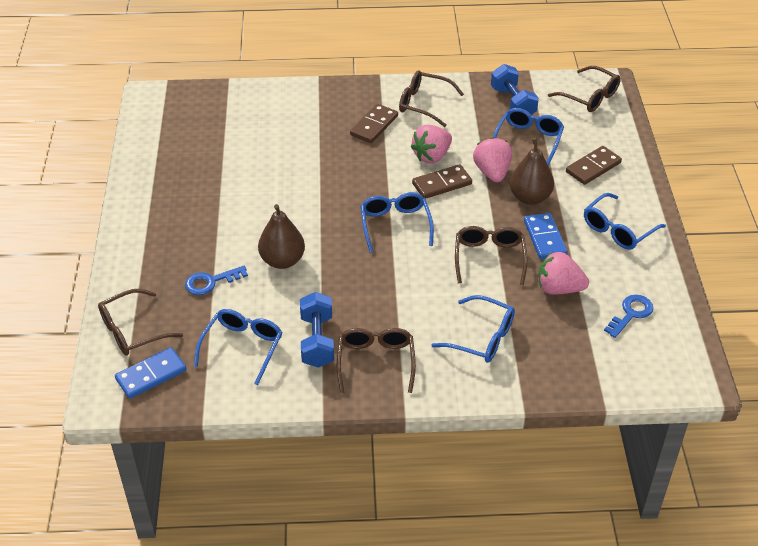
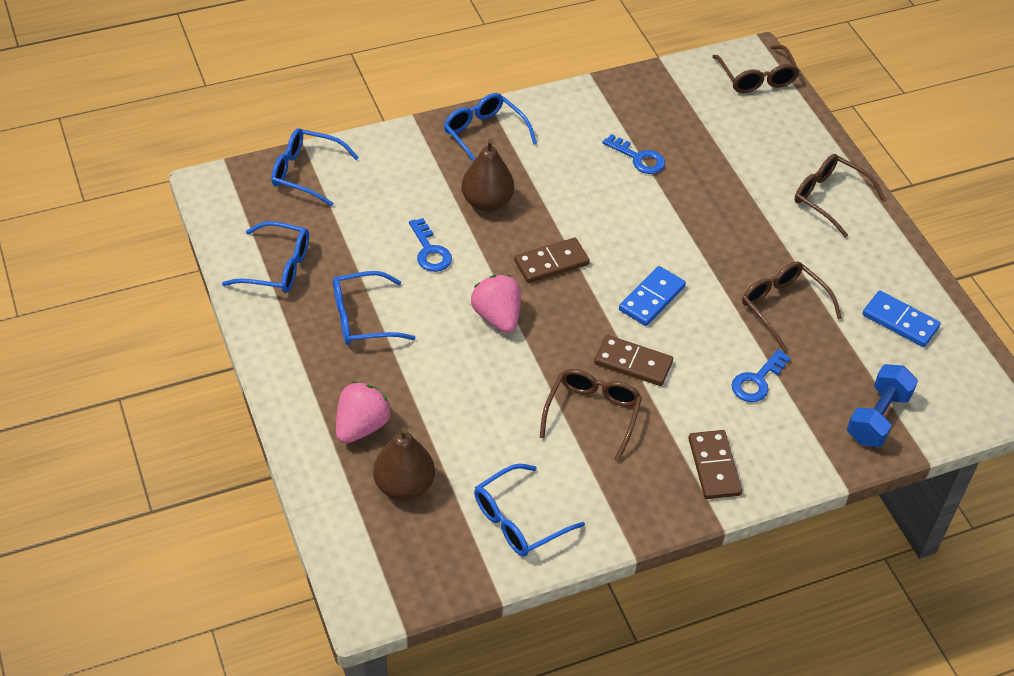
blue dumbbell: 2 -> 1
blue key: 2 -> 3
brown glasses: 5 -> 4
pink strawberry: 3 -> 2

